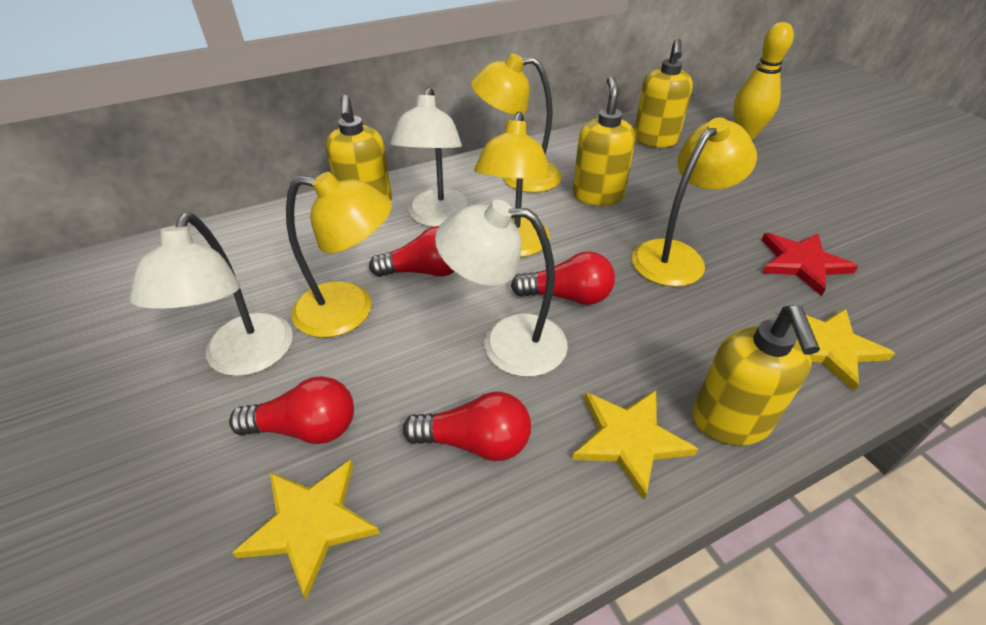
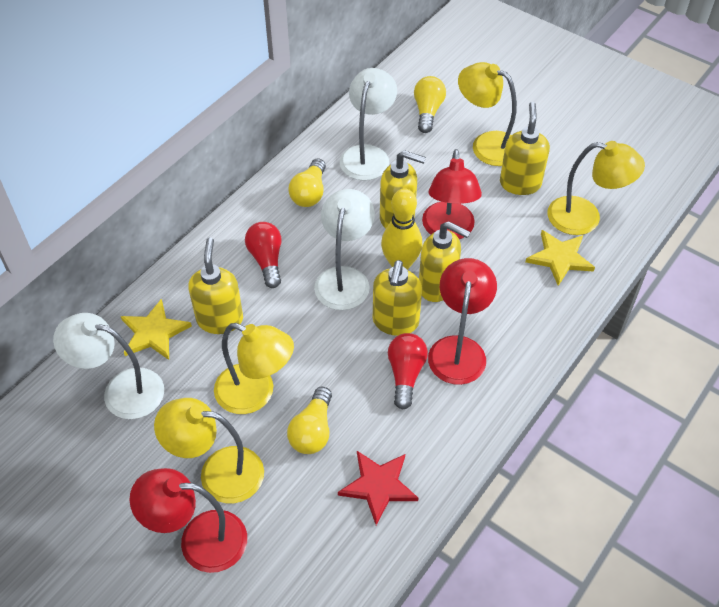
red lamp: 0 -> 3
red light bulb: 4 -> 2
yellow light bulb: 0 -> 3
yellow soap dispenser: 4 -> 5
yellow star: 3 -> 2

